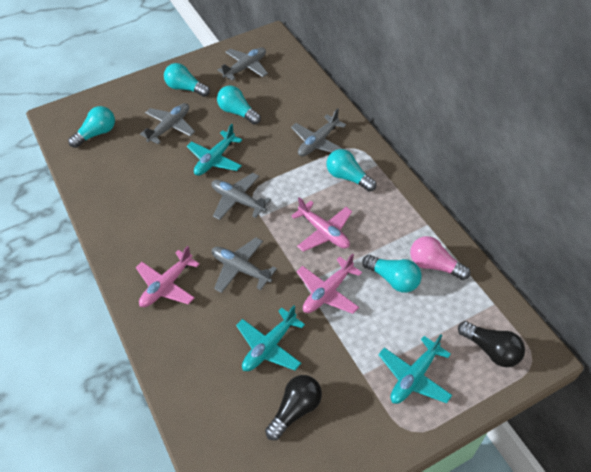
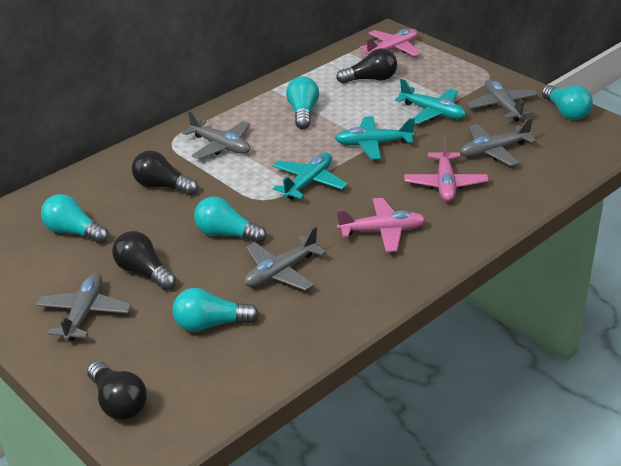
black light bulb: 2 -> 4
pink light bulb: 1 -> 0

